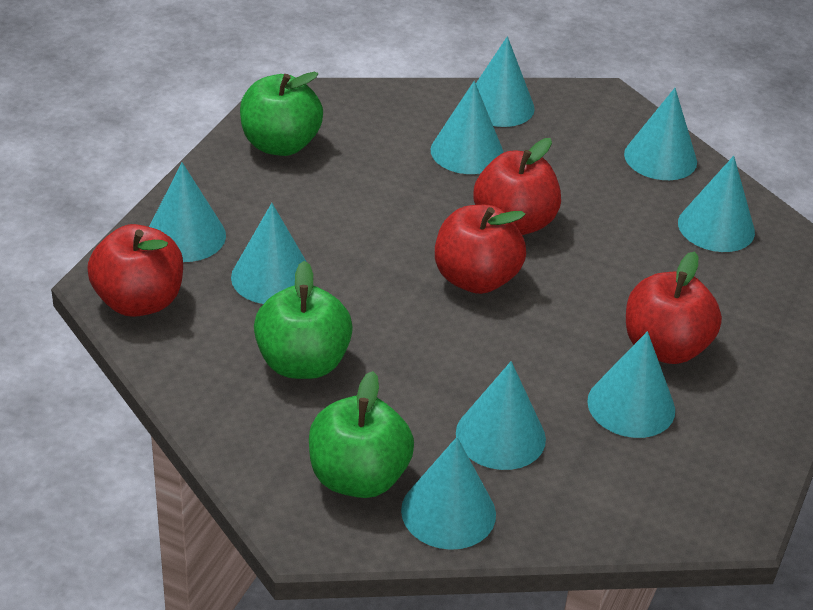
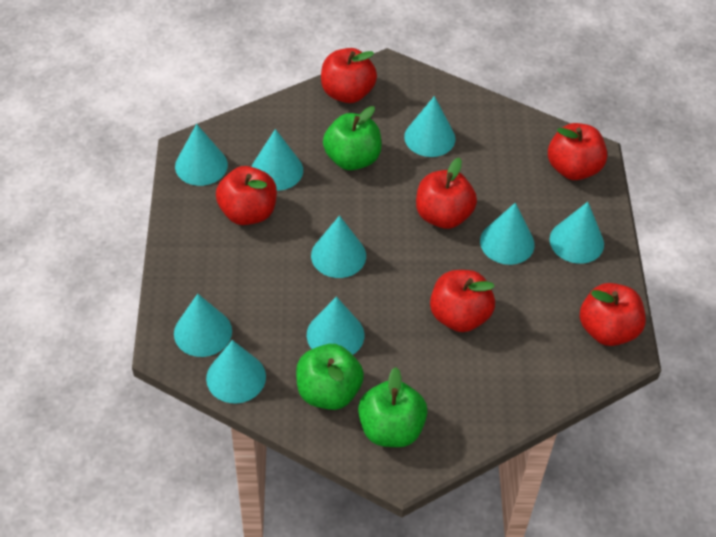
red apple: 4 -> 6

